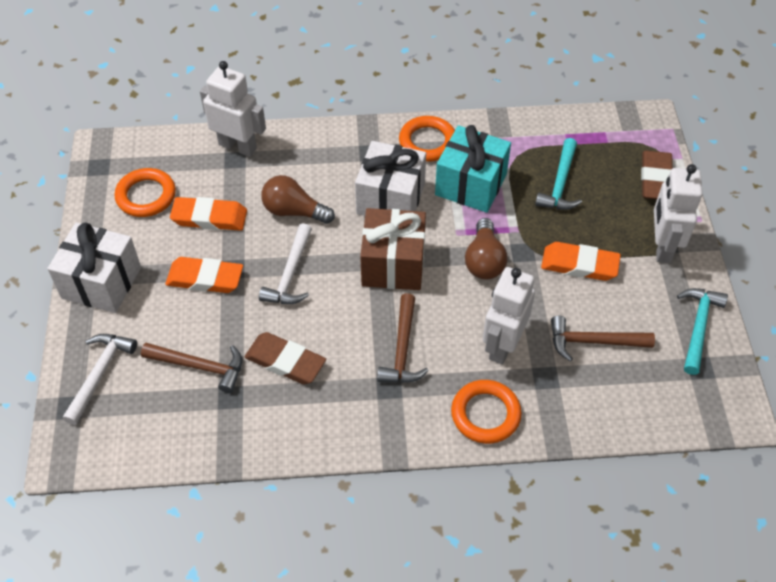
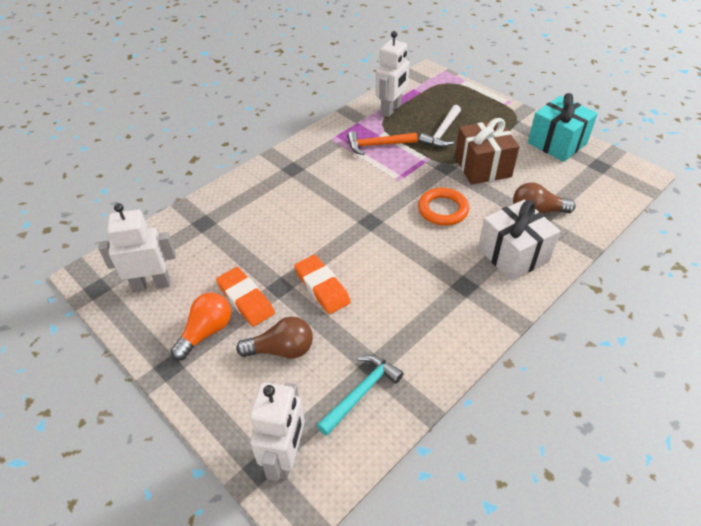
brown eraser: 2 -> 0
brown hammer: 3 -> 0
orange eraser: 3 -> 2
orange hammer: 0 -> 1
orange light bulb: 0 -> 1
orange ring: 3 -> 1
turquoise hammer: 2 -> 1
white gift: 2 -> 1
white hammer: 2 -> 1

